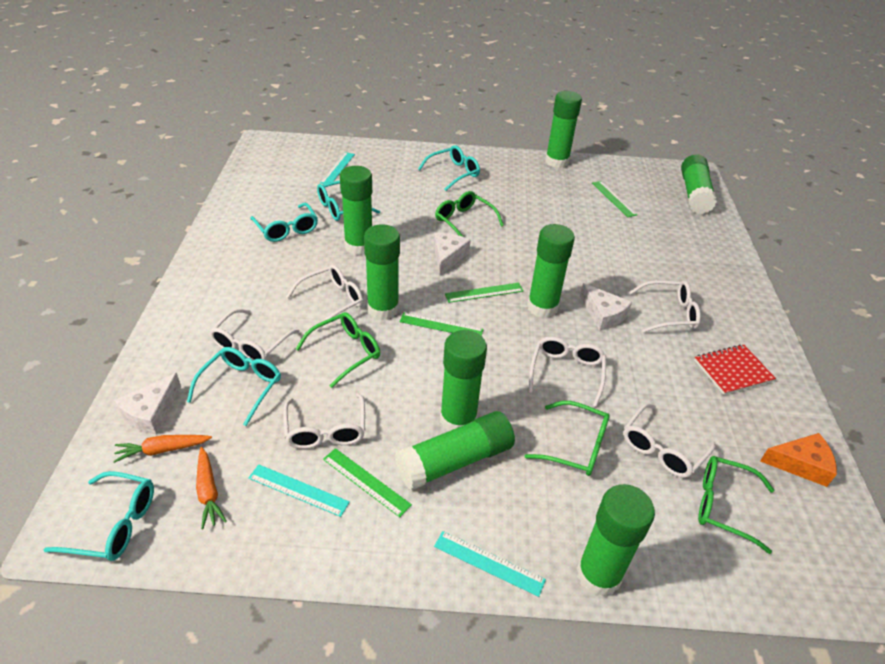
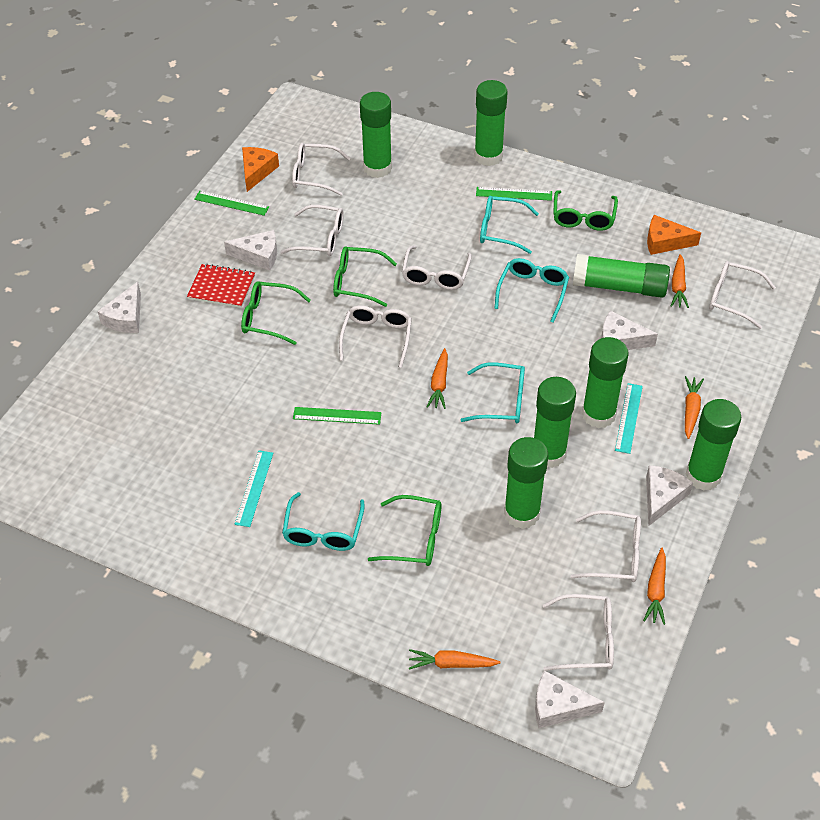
green glue stick: 8 -> 7
green ruler: 4 -> 3
orange carrot: 2 -> 5
orange cheese: 1 -> 2
turquoise glasses: 5 -> 4
turquoise ruler: 3 -> 2
white cheese: 3 -> 5
white glasses: 6 -> 7

